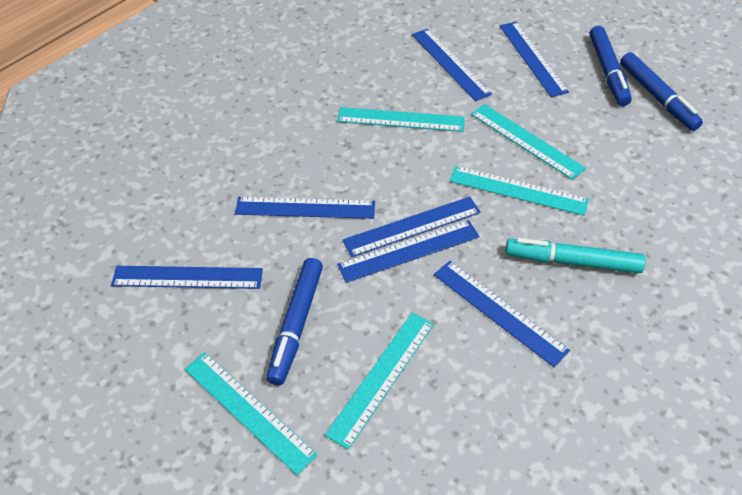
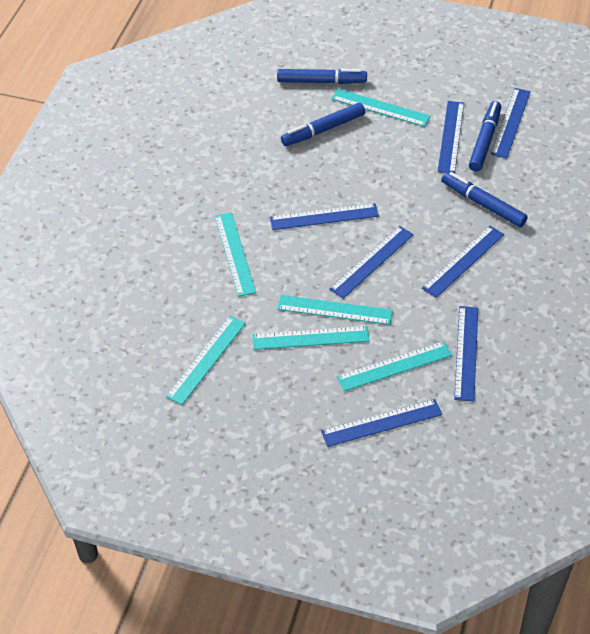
blue marker: 3 -> 4
turquoise marker: 1 -> 0
turquoise ruler: 5 -> 6

